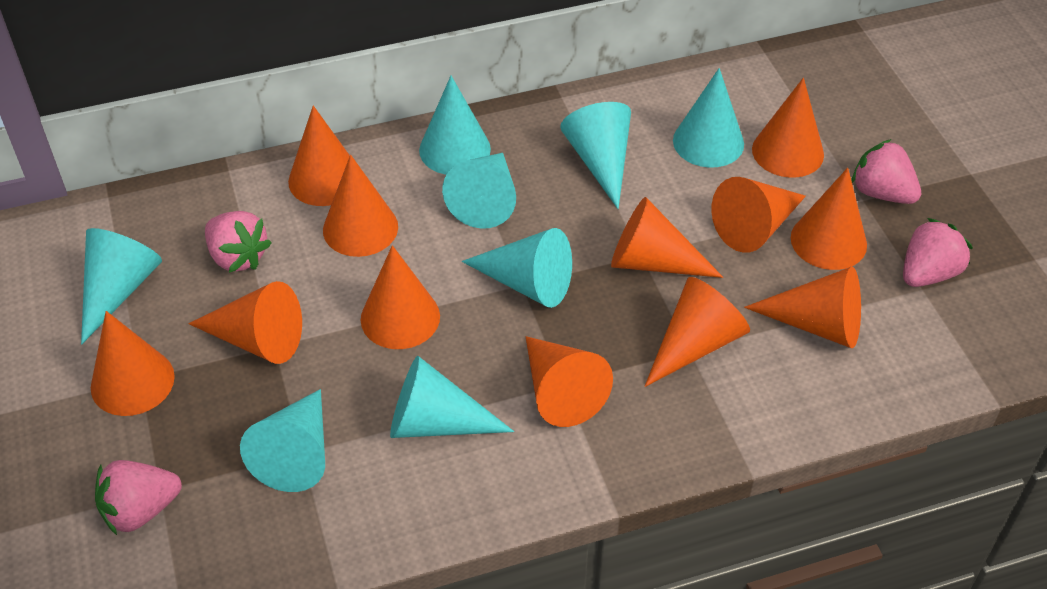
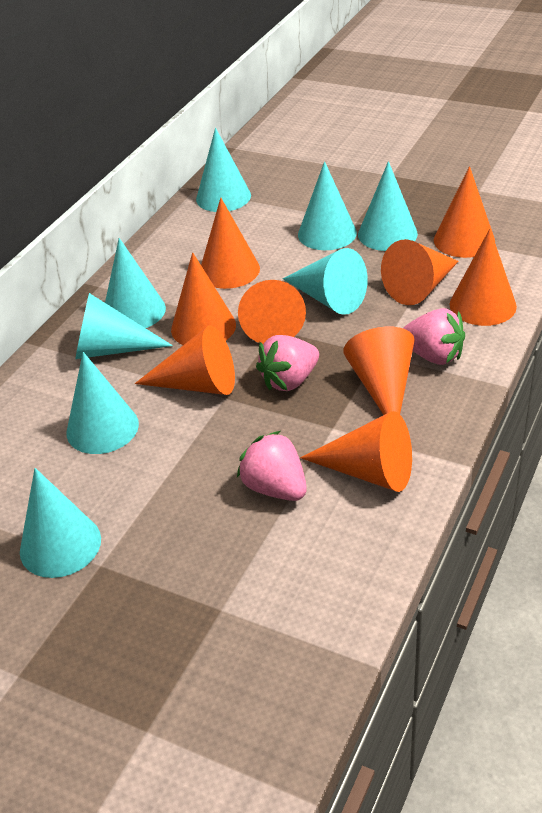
orange cone: 12 -> 9
pink strawberry: 4 -> 3

